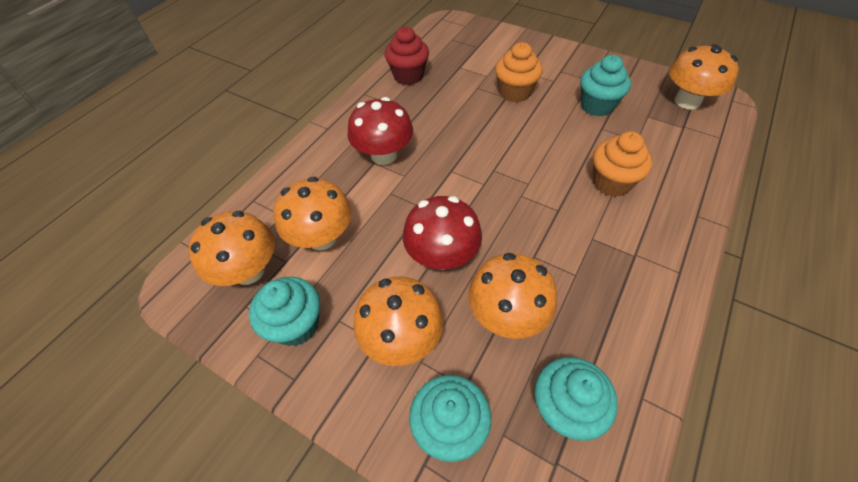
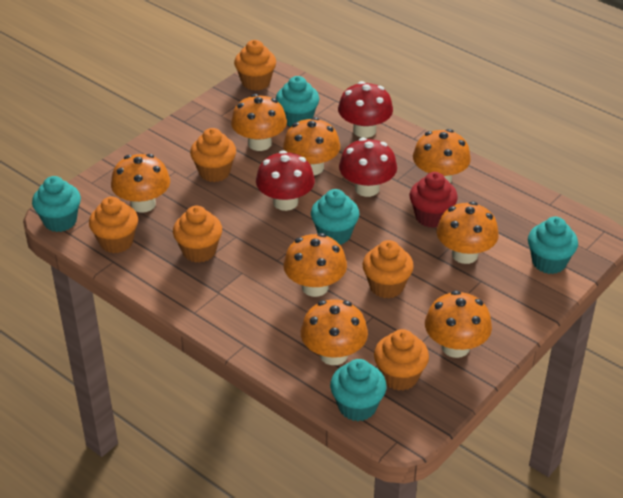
orange cupcake: 2 -> 6
orange mushroom: 5 -> 8
red mushroom: 2 -> 3
turquoise cupcake: 4 -> 5

